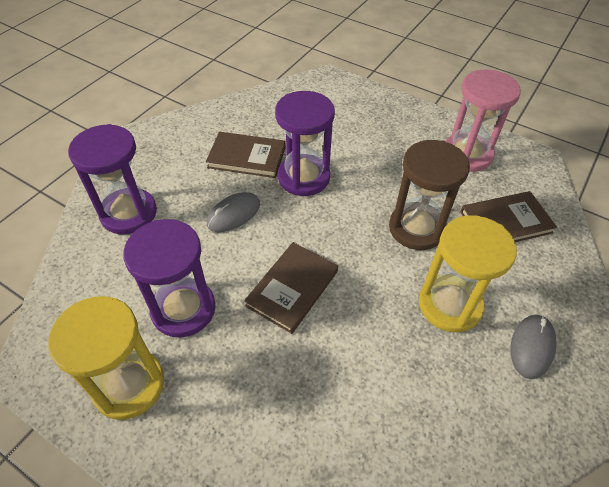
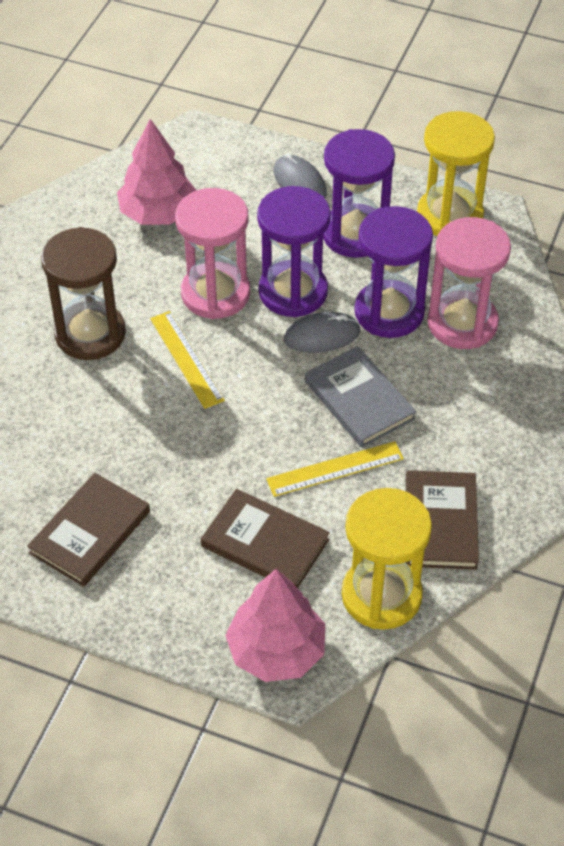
grey book: 0 -> 1
pink hourglass: 1 -> 2
pink tree: 0 -> 2
yellow ruler: 0 -> 2

